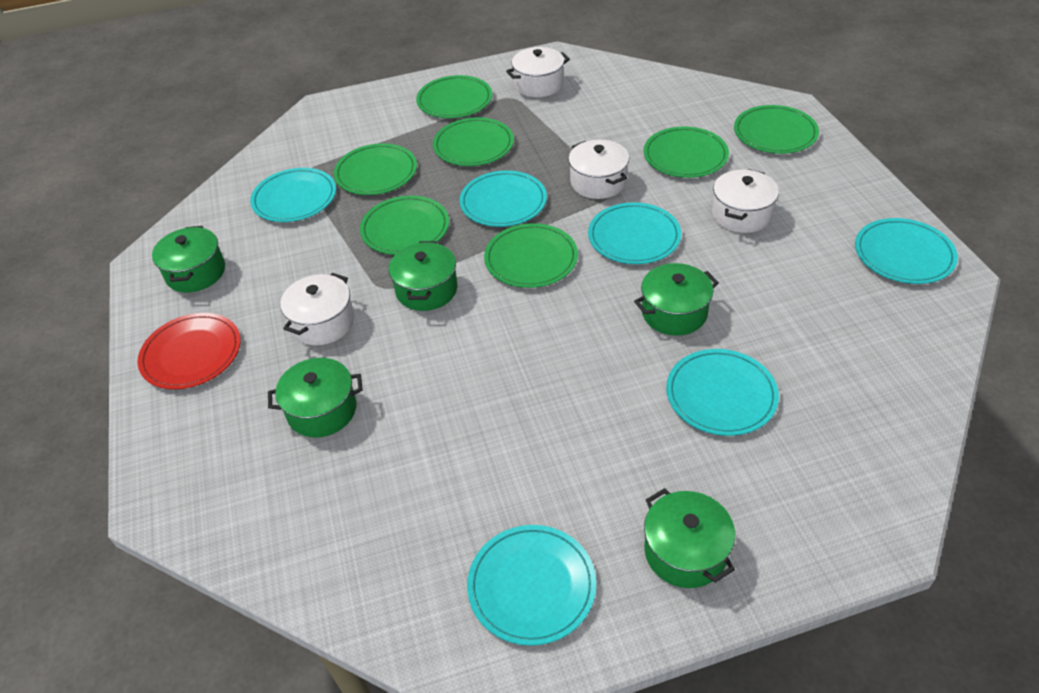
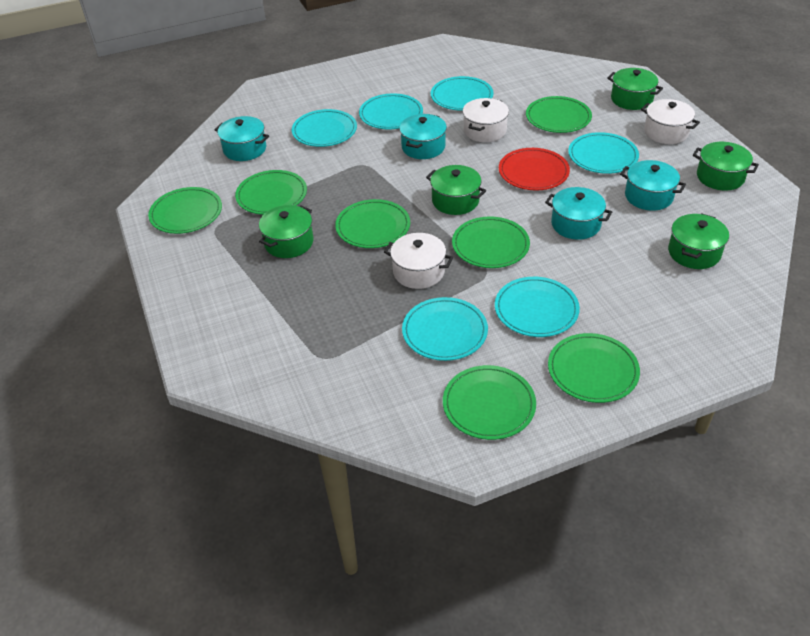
turquoise pot: 0 -> 4
white pot: 4 -> 3

